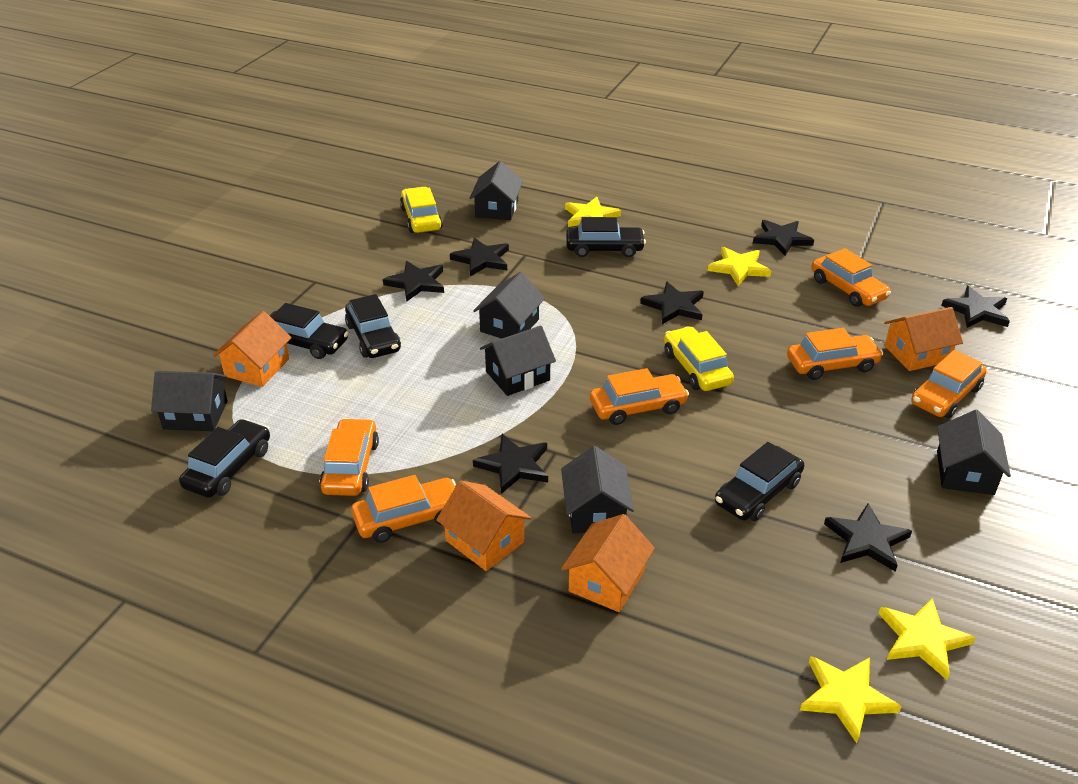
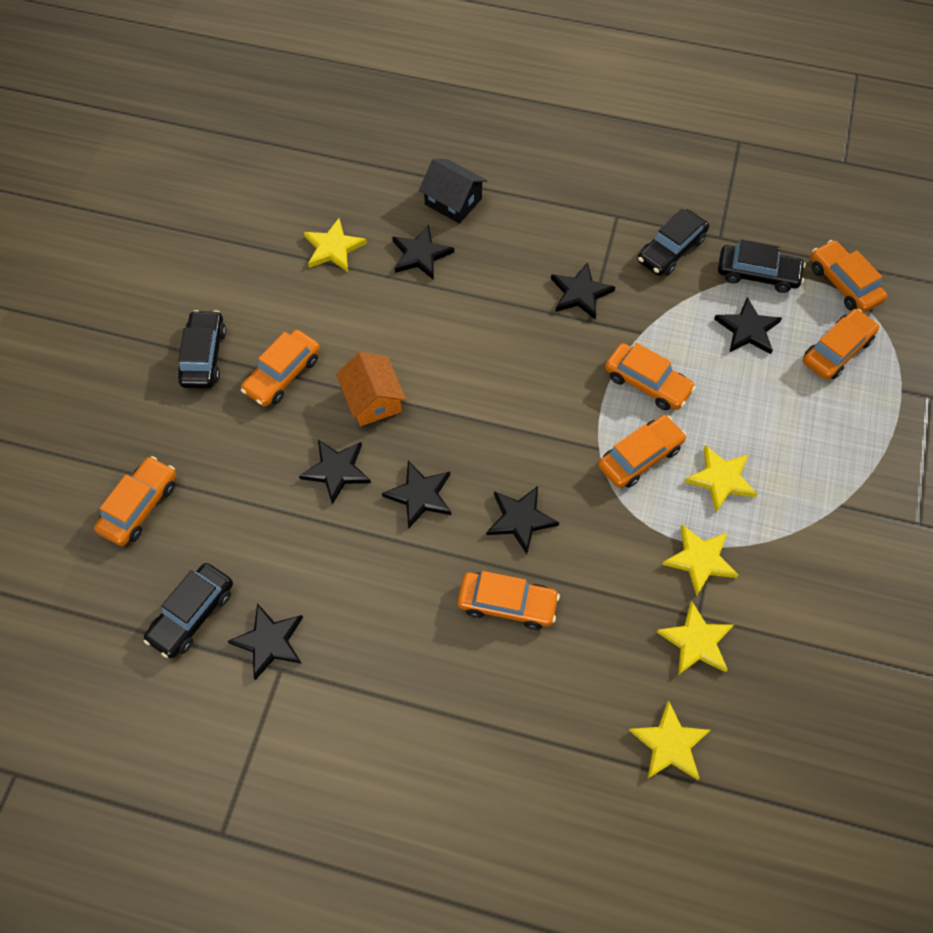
black car: 5 -> 4
black house: 6 -> 1
orange car: 6 -> 7
orange house: 4 -> 1
yellow car: 2 -> 0
yellow star: 4 -> 5

